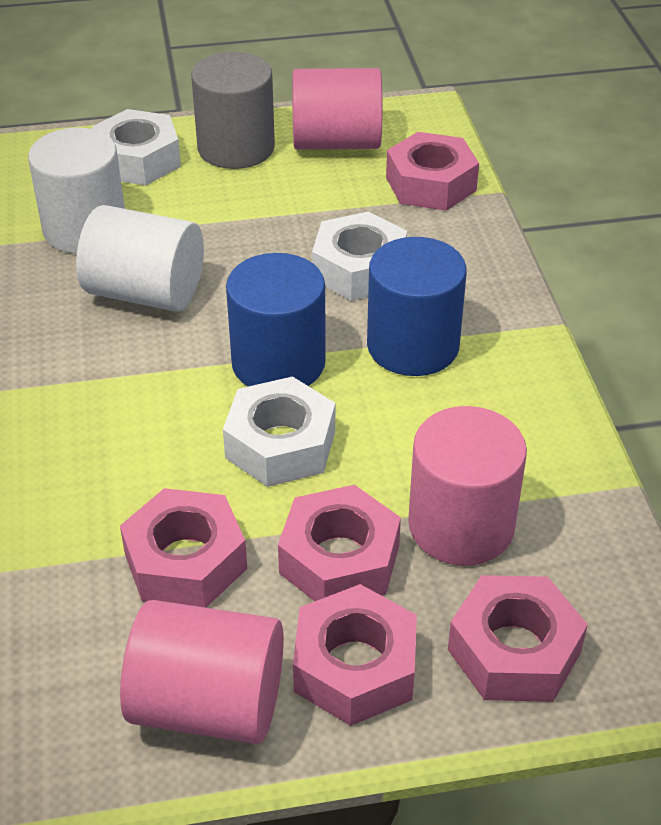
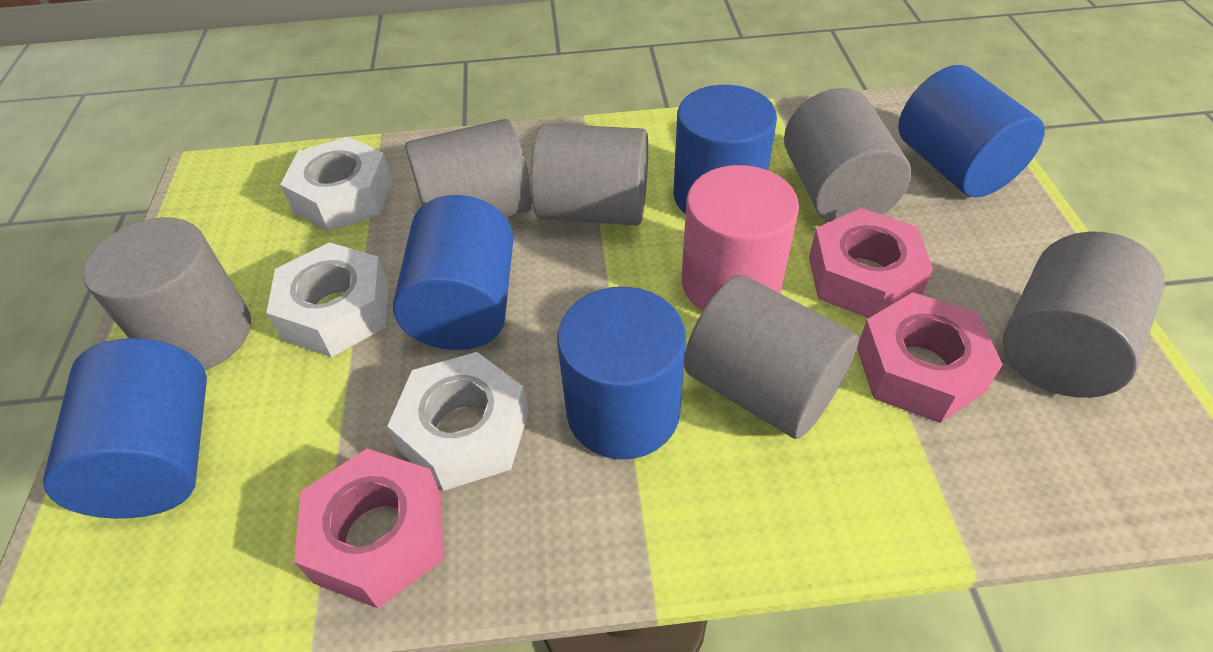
blue cylinder: 2 -> 5
grey cylinder: 1 -> 6
pink cylinder: 3 -> 1
pink nut: 5 -> 3
white cylinder: 2 -> 0

